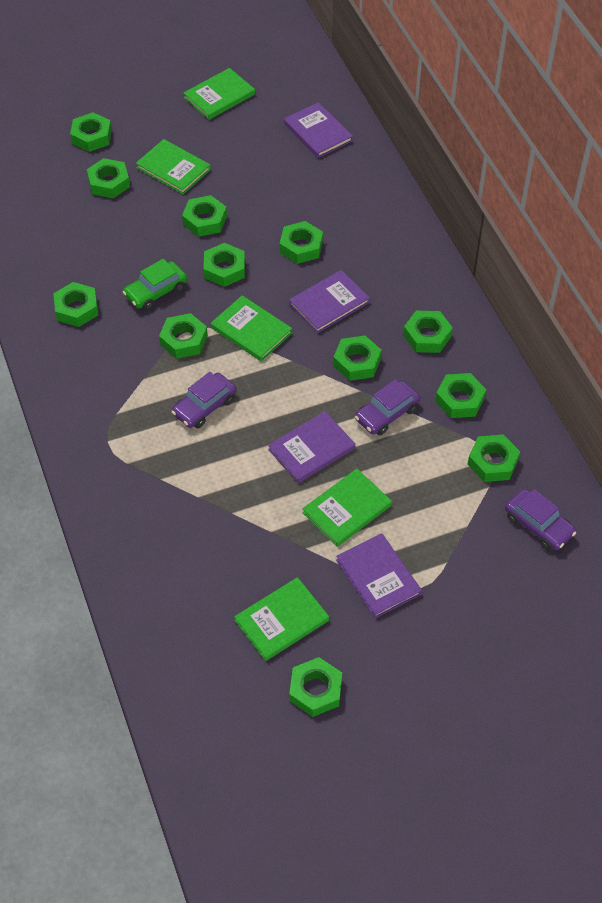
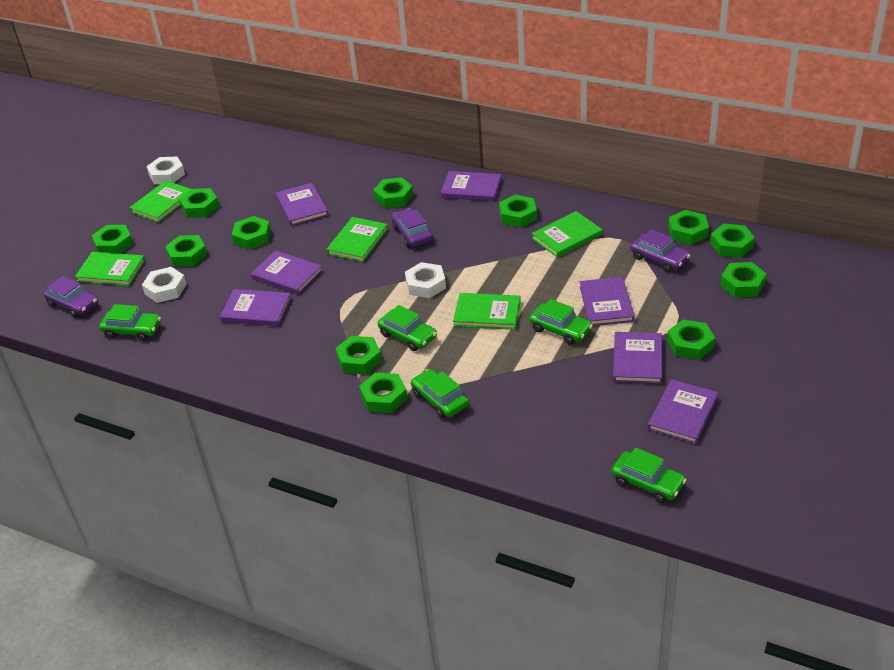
green car: 1 -> 5
purple book: 4 -> 7
white nut: 0 -> 3

